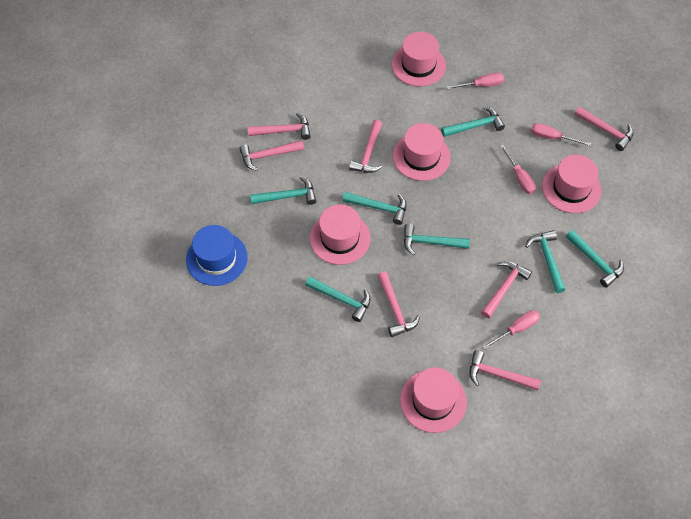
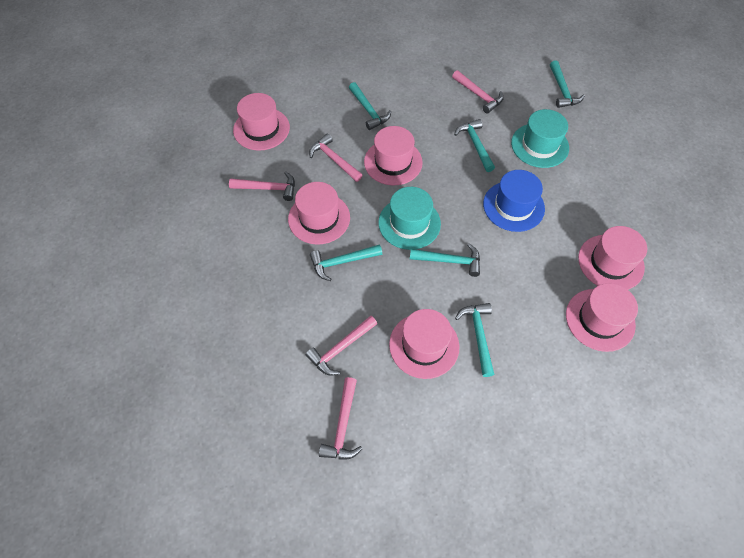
pink hammer: 7 -> 5
pink hat: 5 -> 6
pink screwdriver: 4 -> 0
turquoise hammer: 7 -> 6
turquoise hat: 0 -> 2

